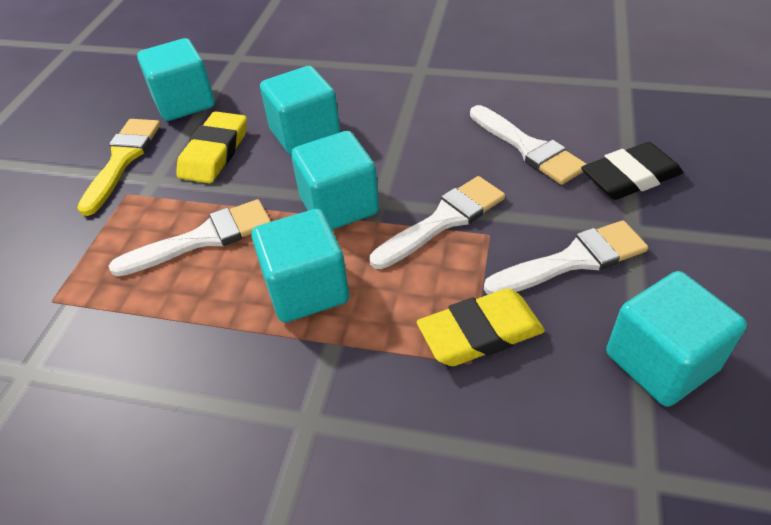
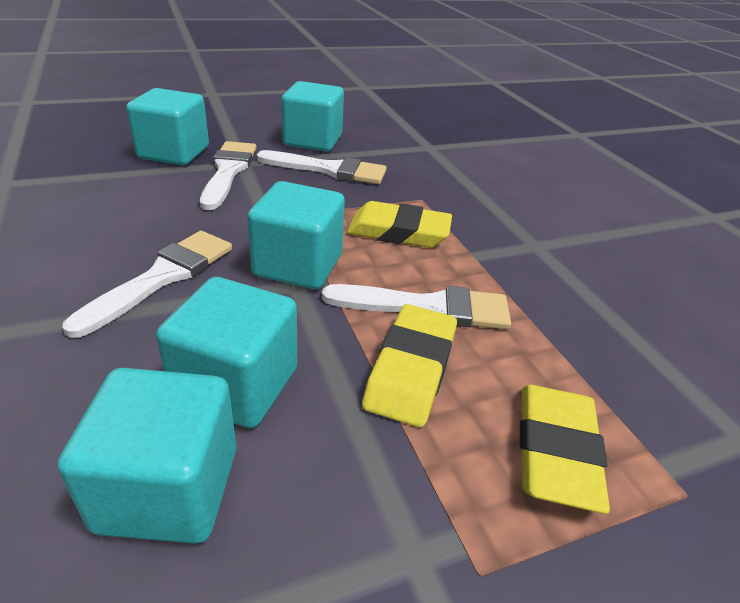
black eraser: 1 -> 0
yellow brush: 1 -> 0
yellow eraser: 2 -> 3

